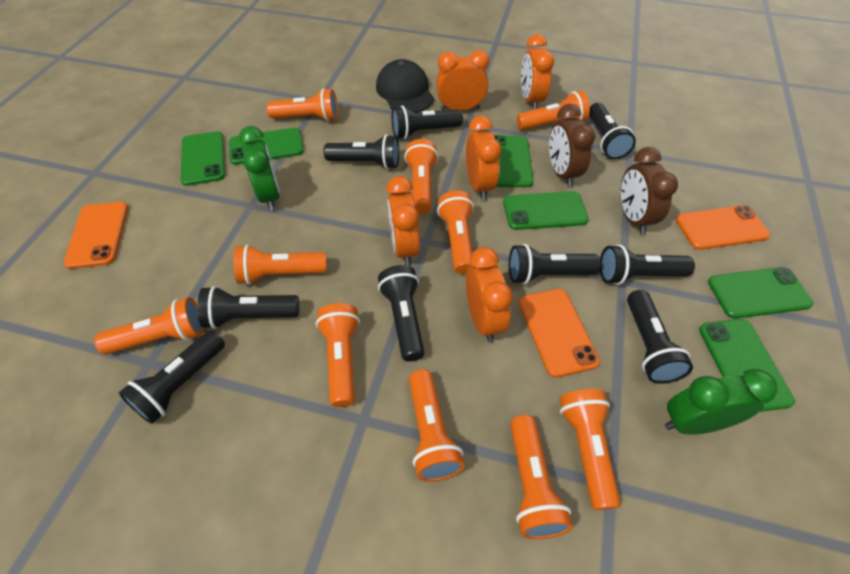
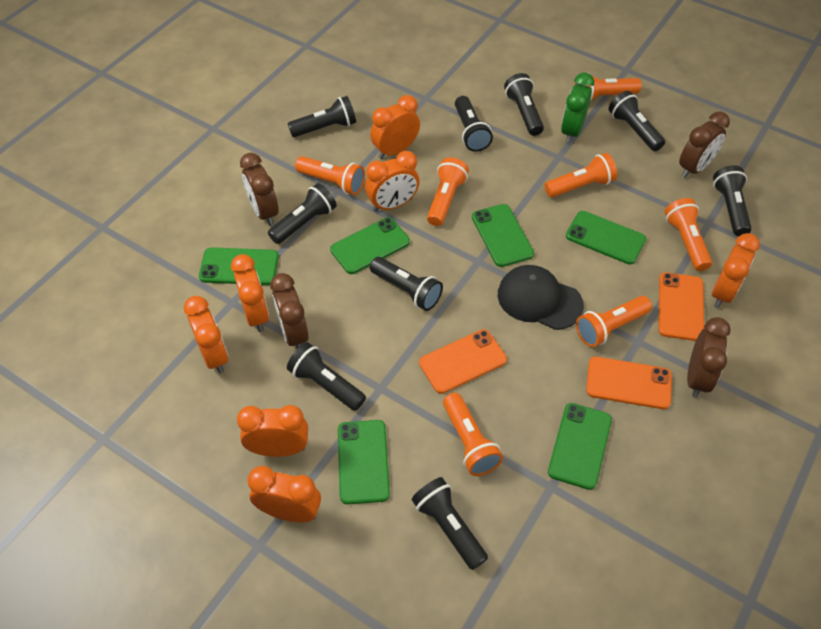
brown clock: 2 -> 4
green clock: 2 -> 1
orange clock: 5 -> 7
orange flashlight: 10 -> 7

